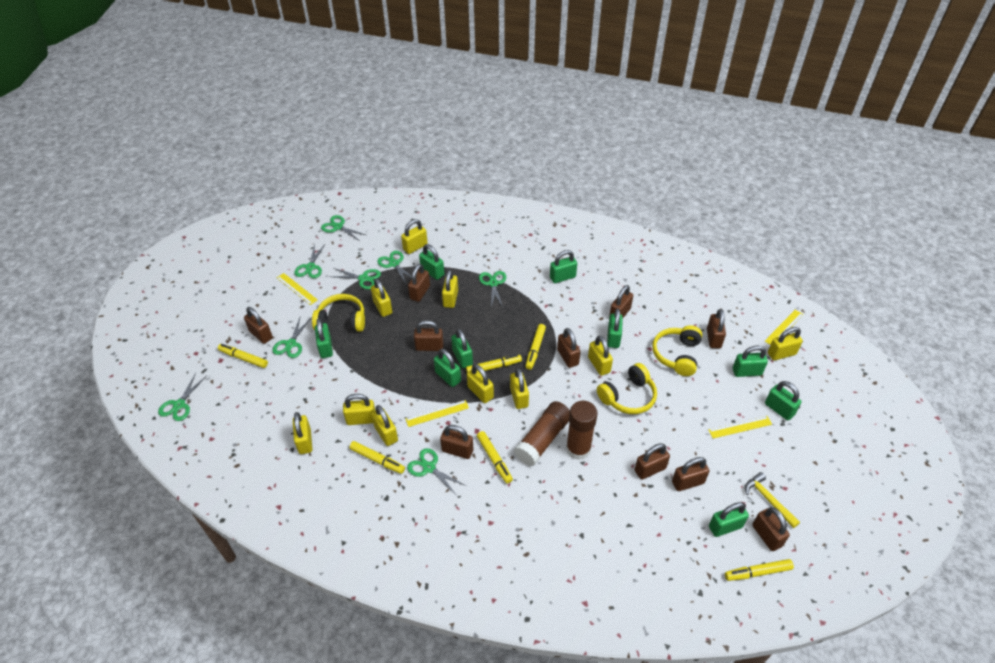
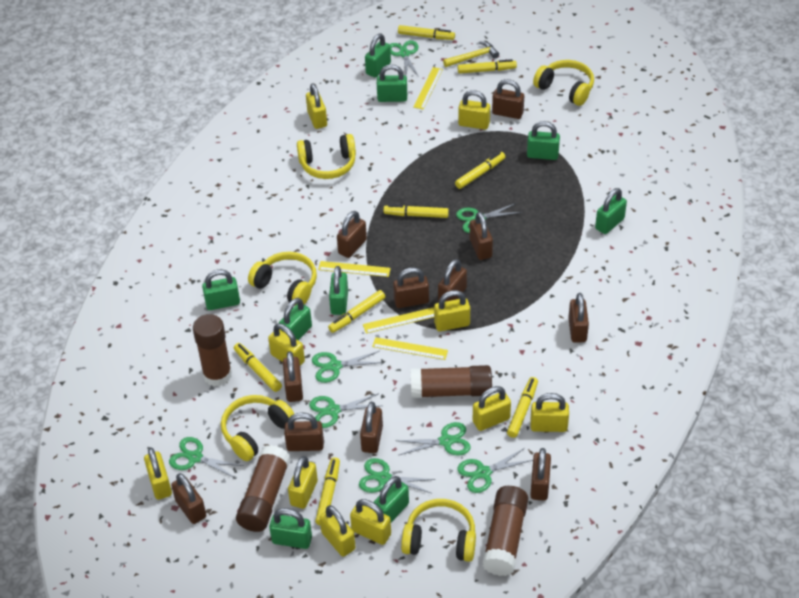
brown glue stick: 2 -> 4
brown padlock: 10 -> 11
yellow headphones: 3 -> 5
yellow marker: 6 -> 8

